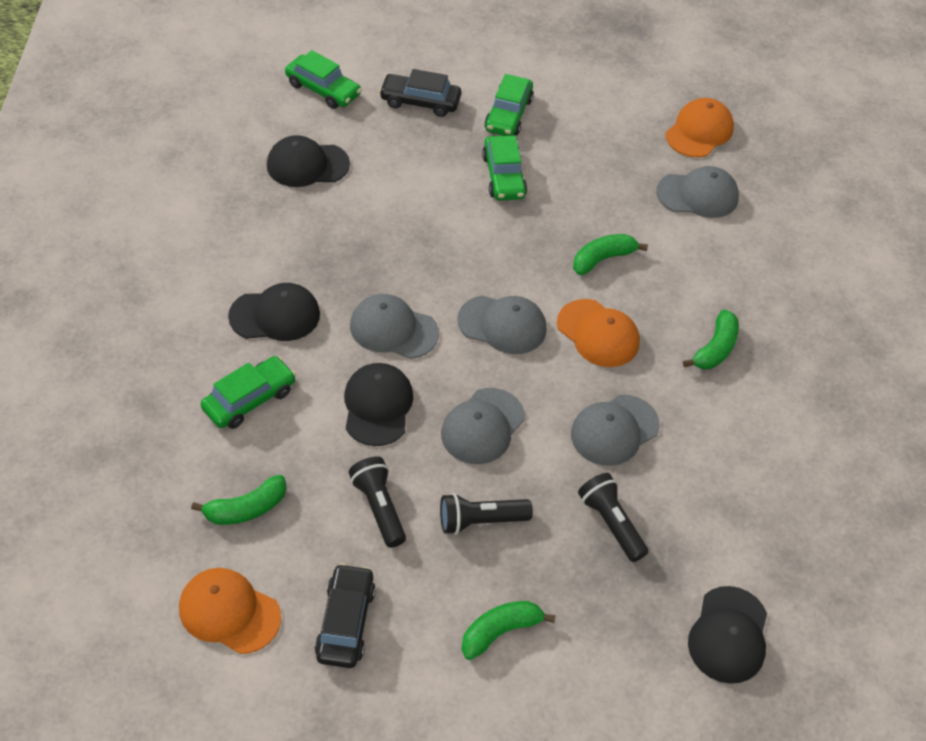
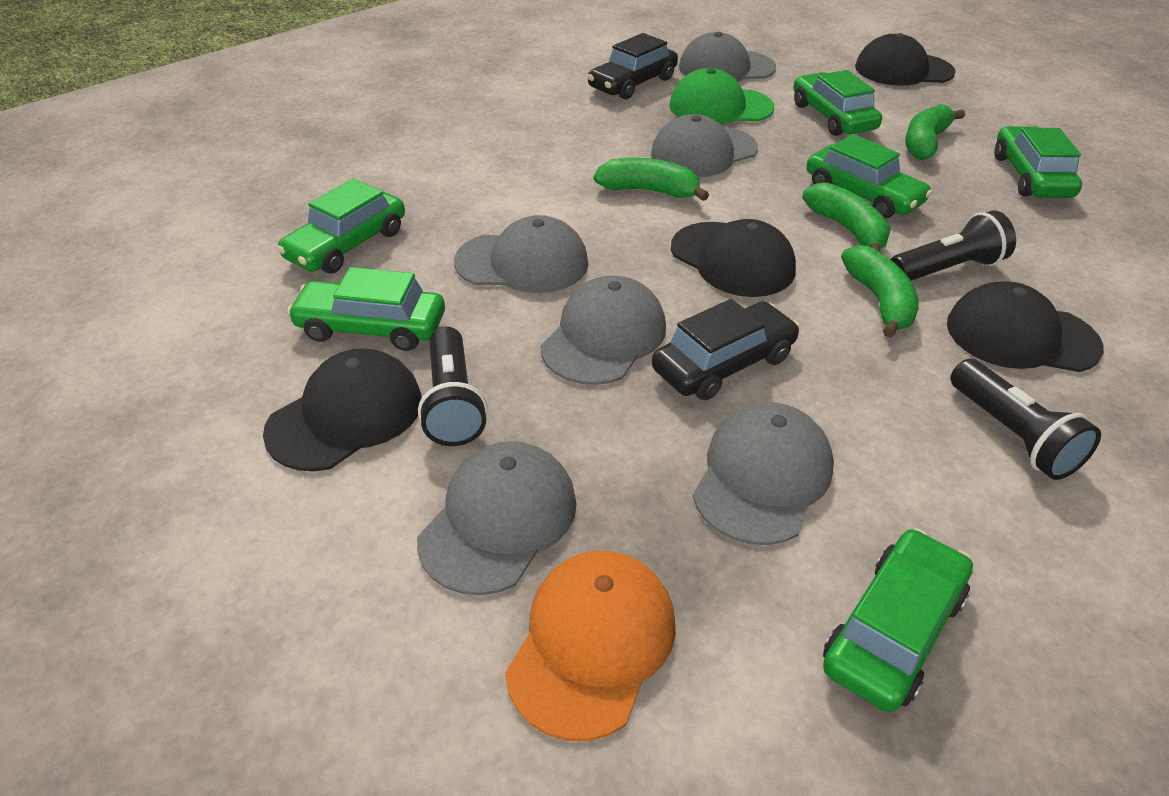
green cap: 0 -> 1
green car: 4 -> 6
grey cap: 5 -> 6
orange cap: 3 -> 1

